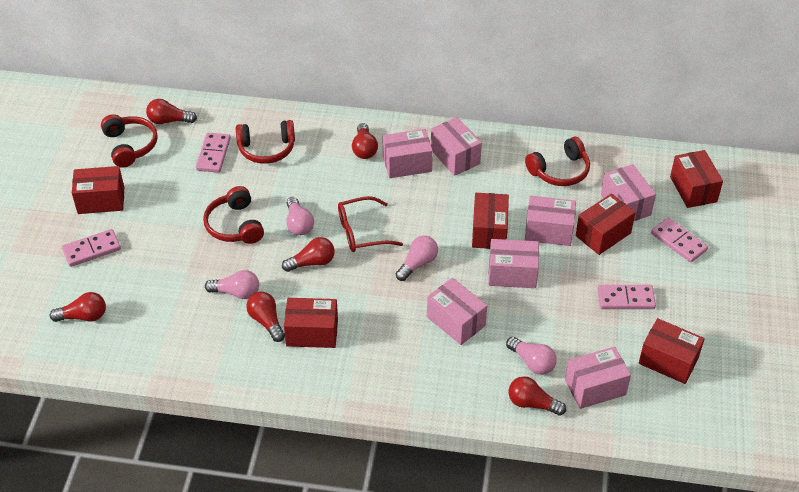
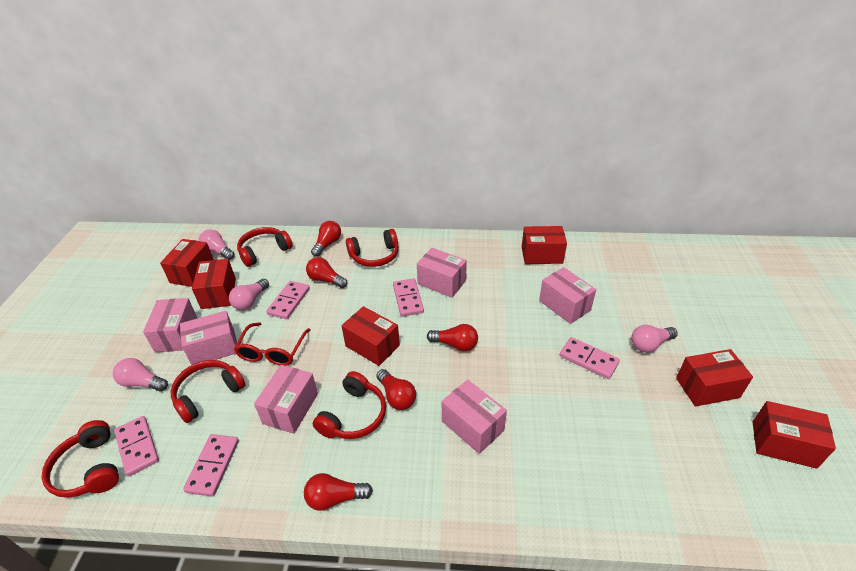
pink box: 7 -> 6
pink domino: 4 -> 5
red headphones: 4 -> 5
red light bulb: 6 -> 5

